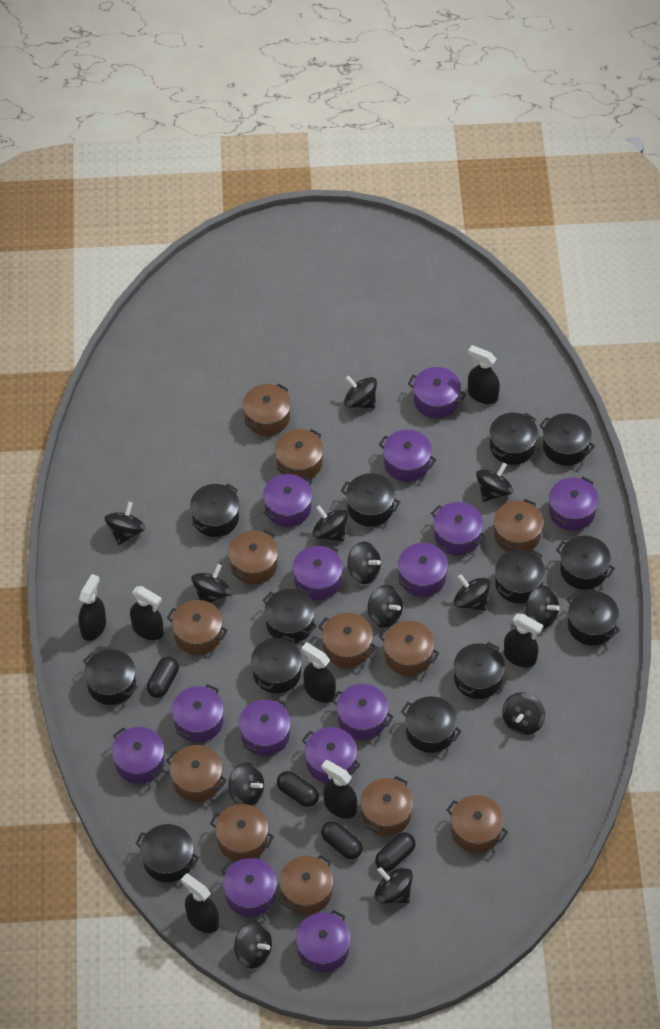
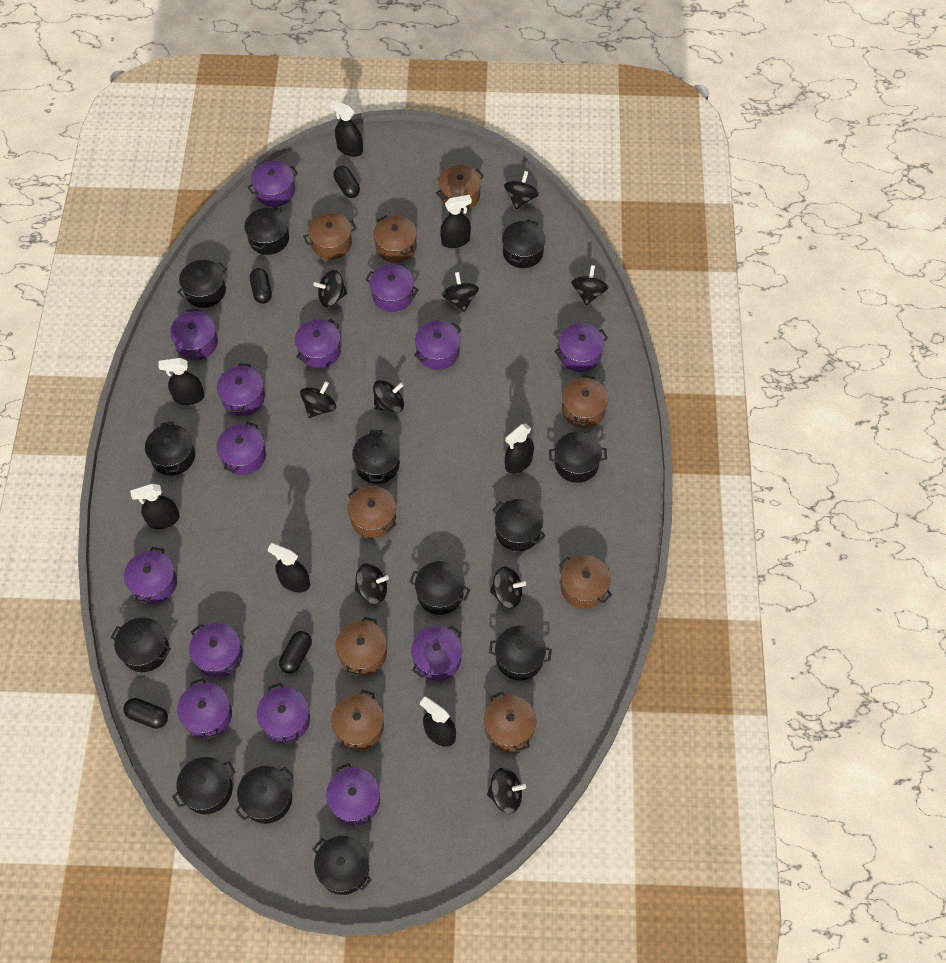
black spinning top: 13 -> 9
brown pot: 12 -> 9

